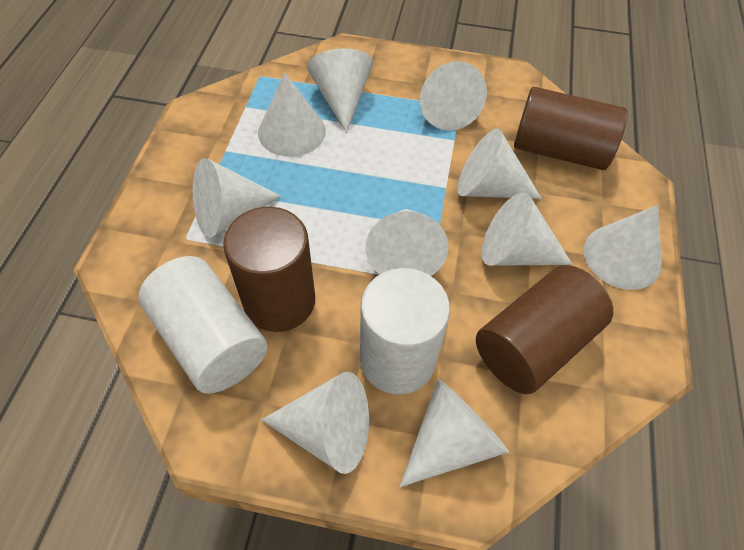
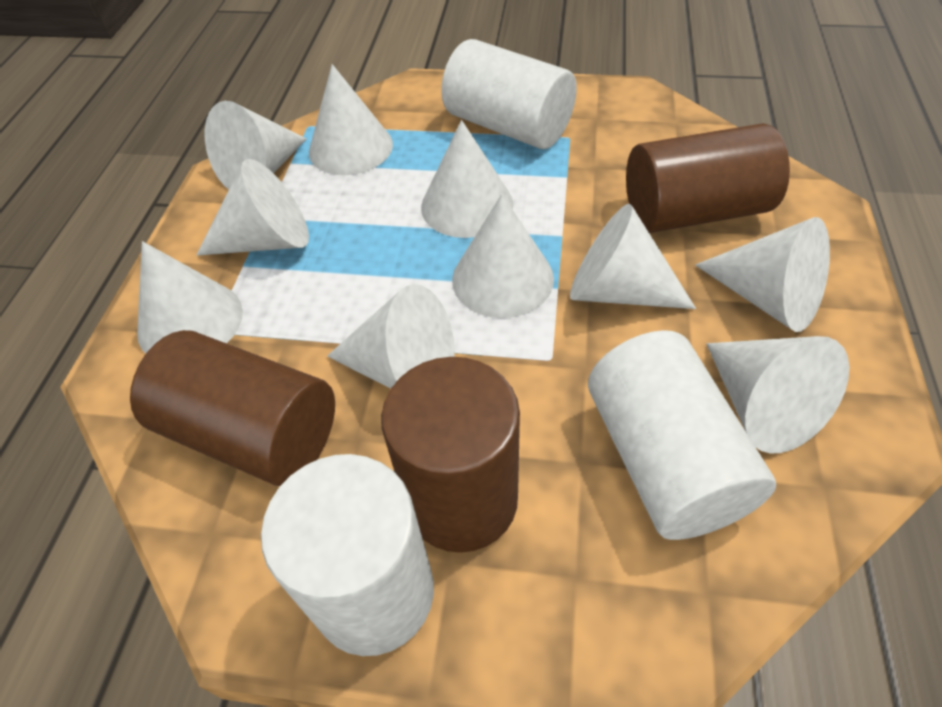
white cylinder: 2 -> 3

